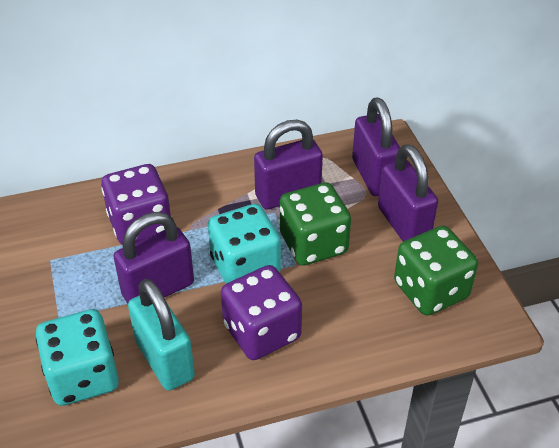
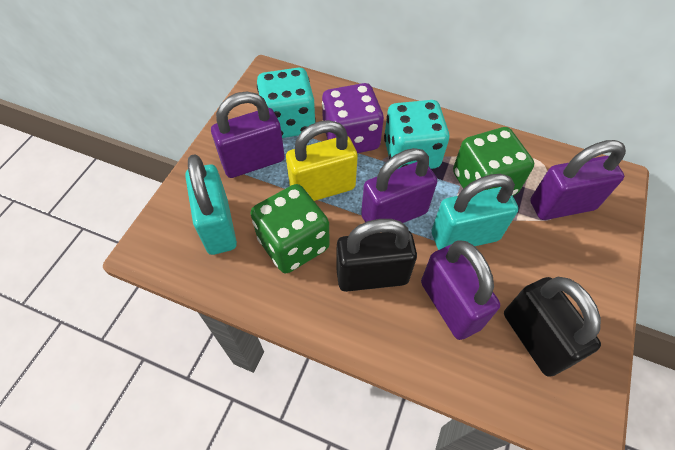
black padlock: 0 -> 2
purple dice: 2 -> 1
turquoise padlock: 1 -> 2
yellow padlock: 0 -> 1

